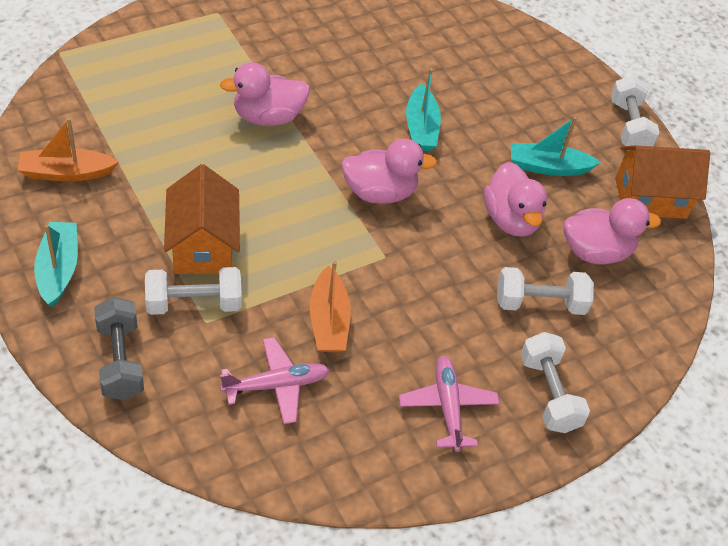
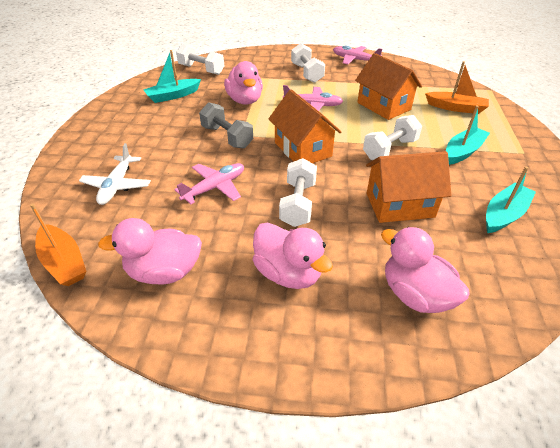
orange house: 2 -> 3
pink plane: 2 -> 3
white plane: 0 -> 1

